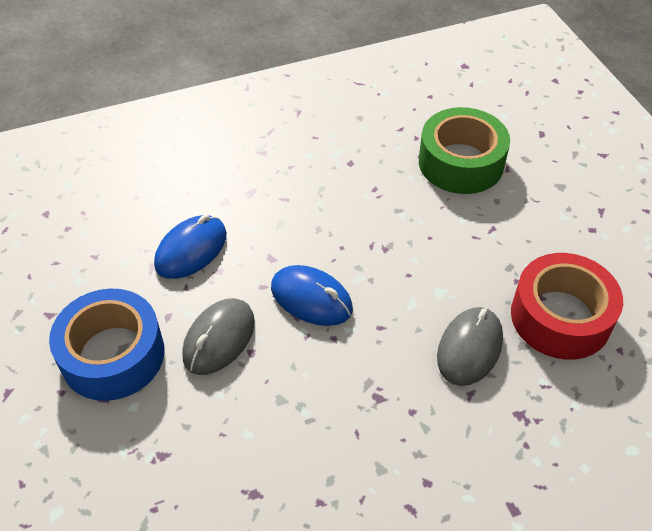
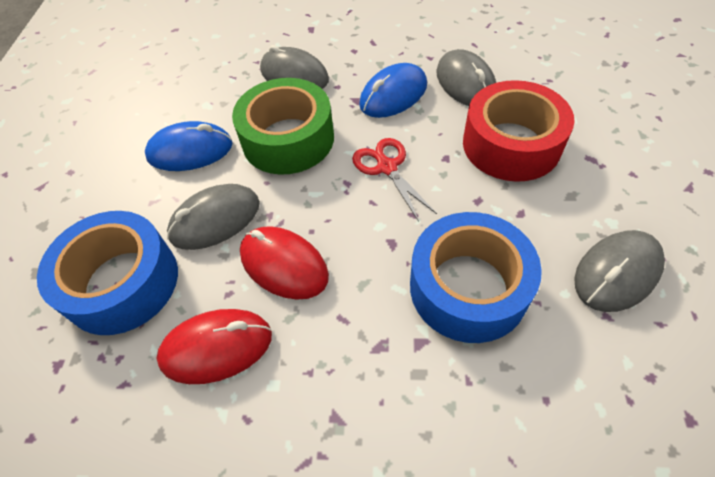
blue tape: 1 -> 2
grey mouse: 2 -> 4
red mouse: 0 -> 2
red scissors: 0 -> 1

